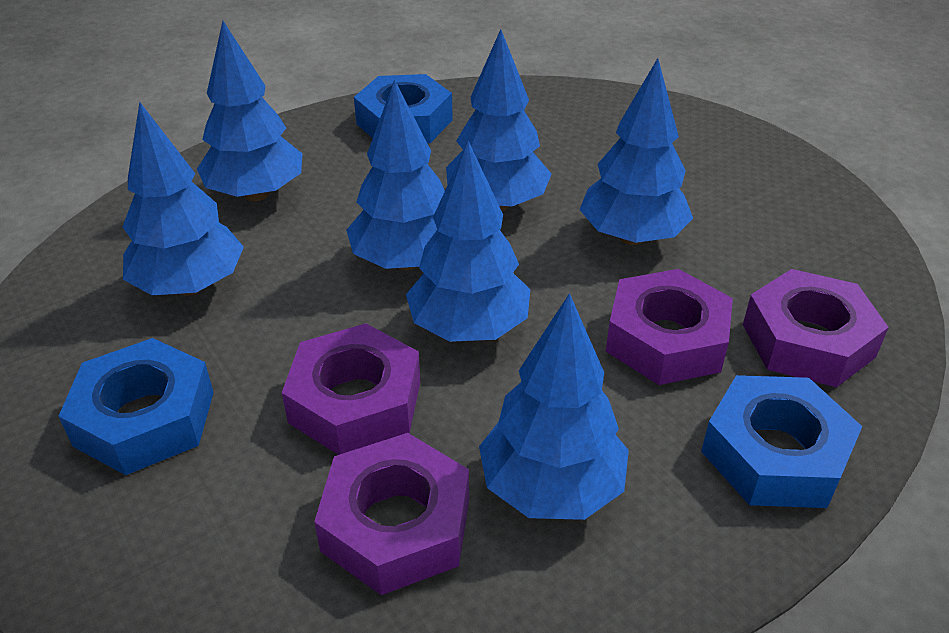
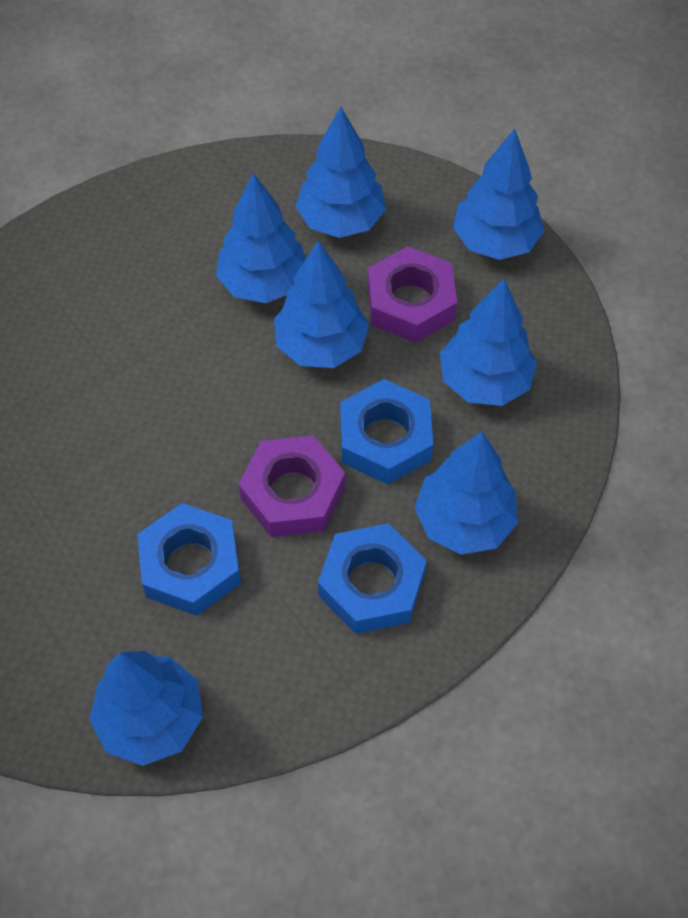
purple nut: 4 -> 2

